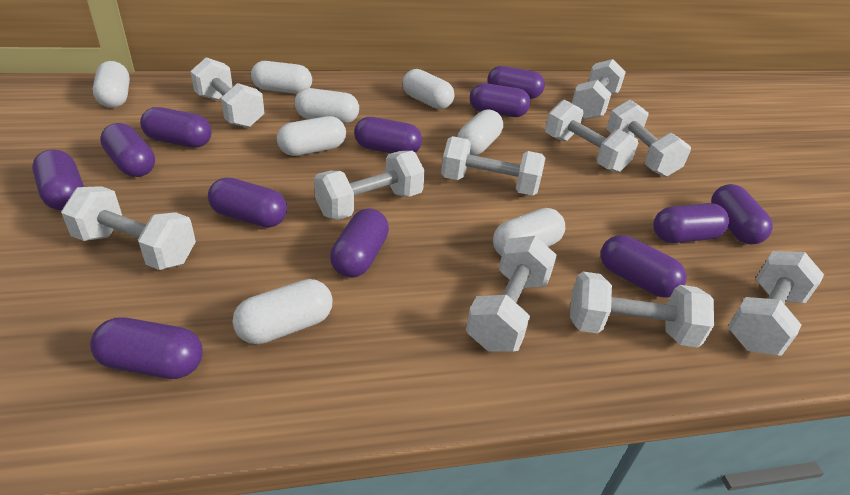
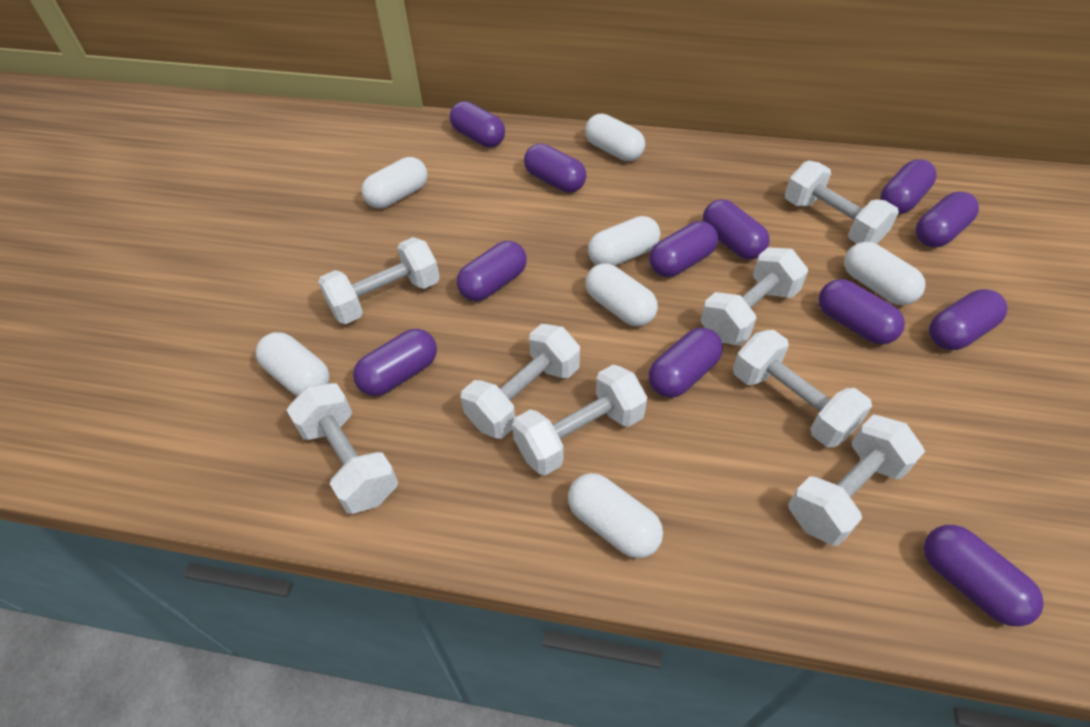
white capsule: 8 -> 7
white dumbbell: 10 -> 8

